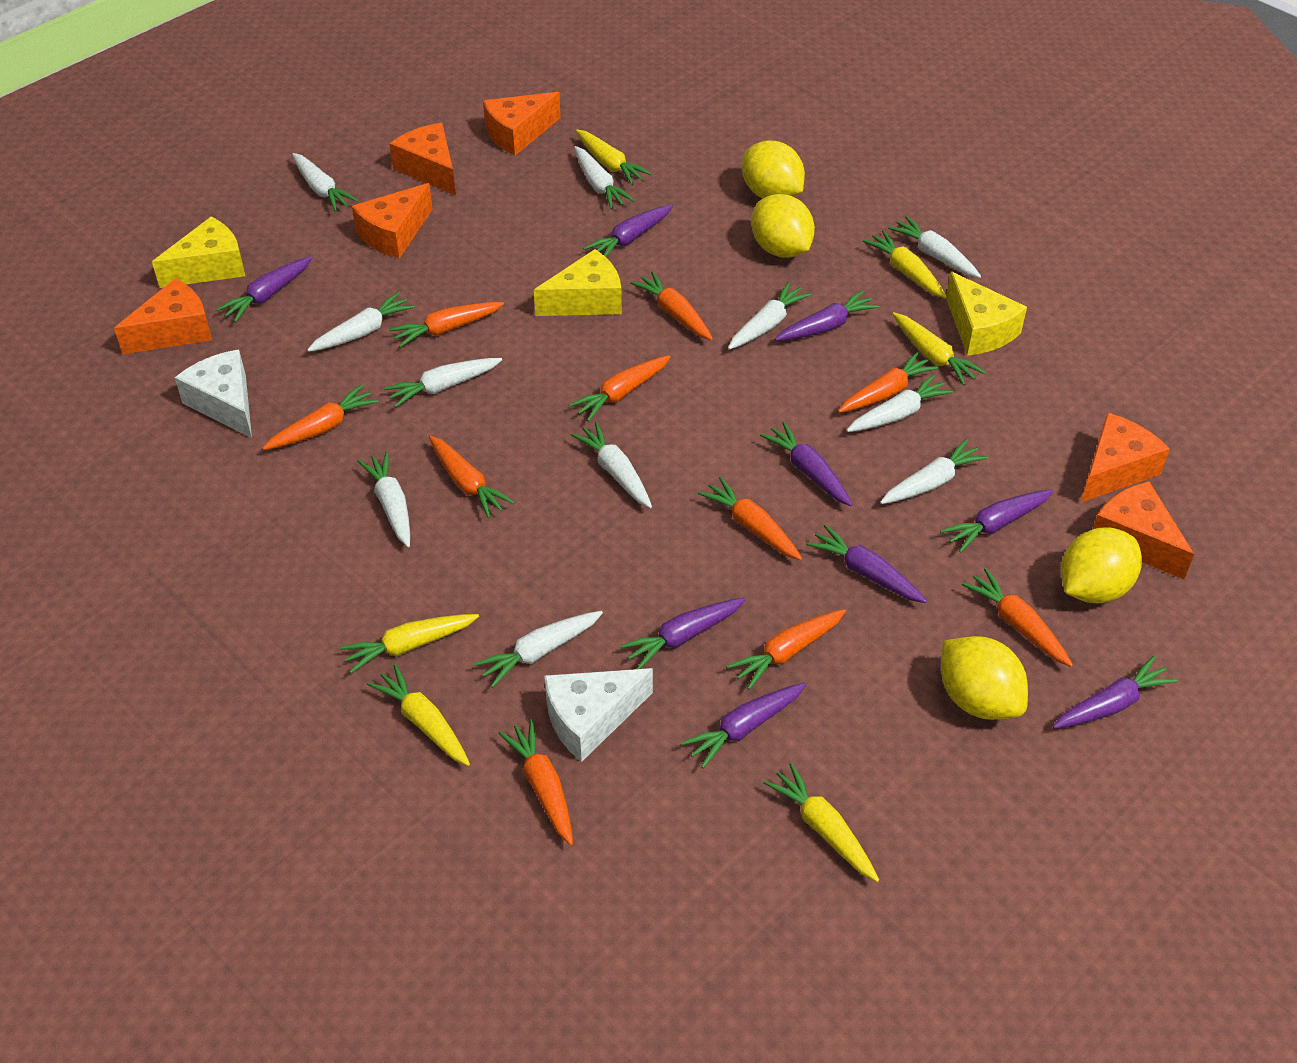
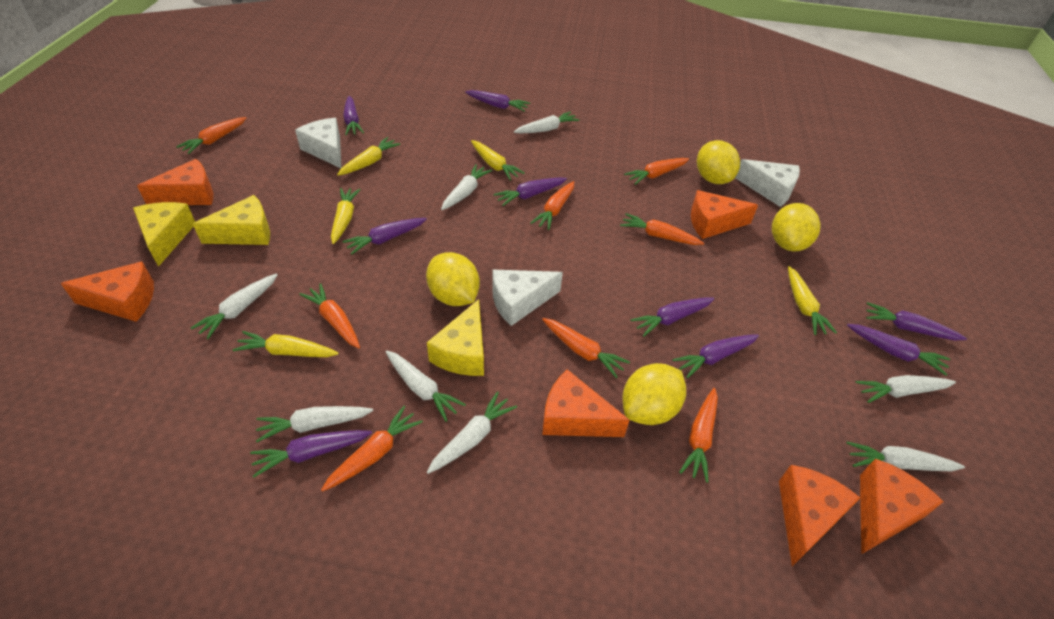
orange carrot: 10 -> 8
white carrot: 11 -> 8
white cheese: 2 -> 3
yellow carrot: 6 -> 5

